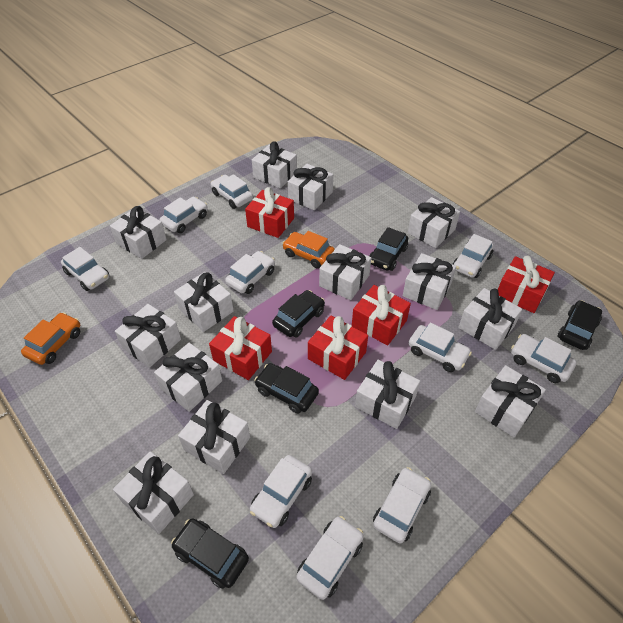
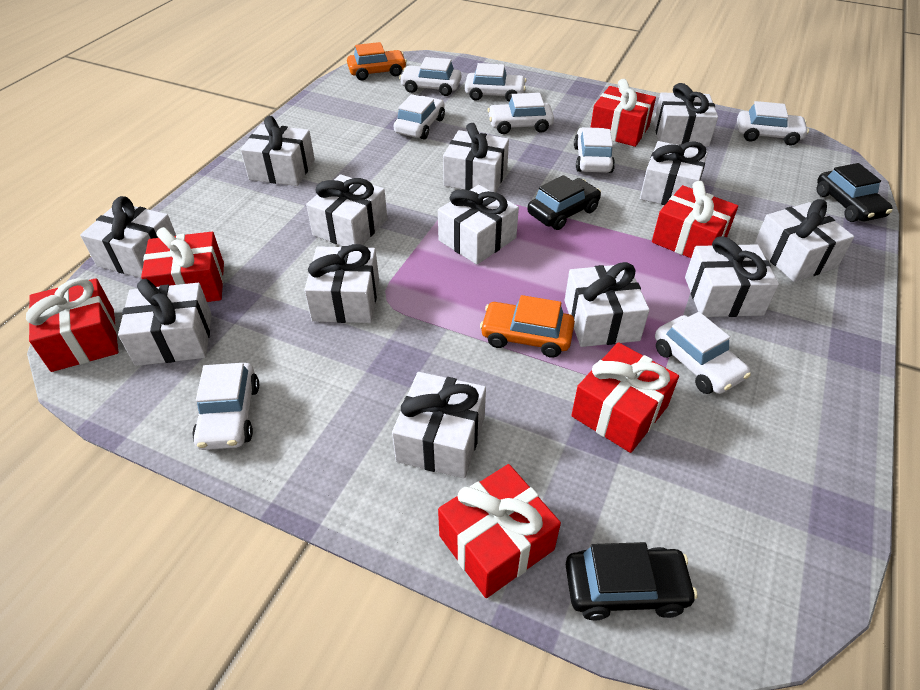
black car: 5 -> 3
red gift: 5 -> 6
white car: 10 -> 8
white gift: 14 -> 13

